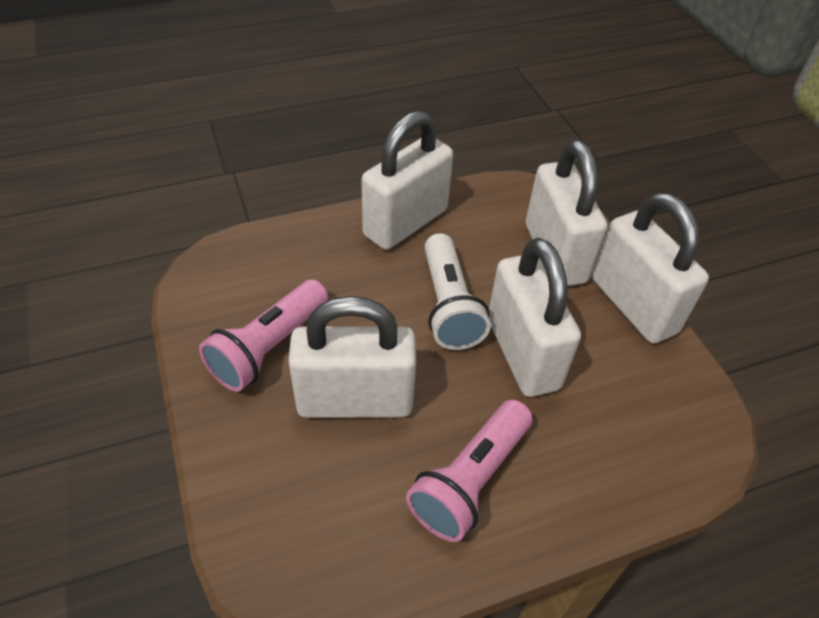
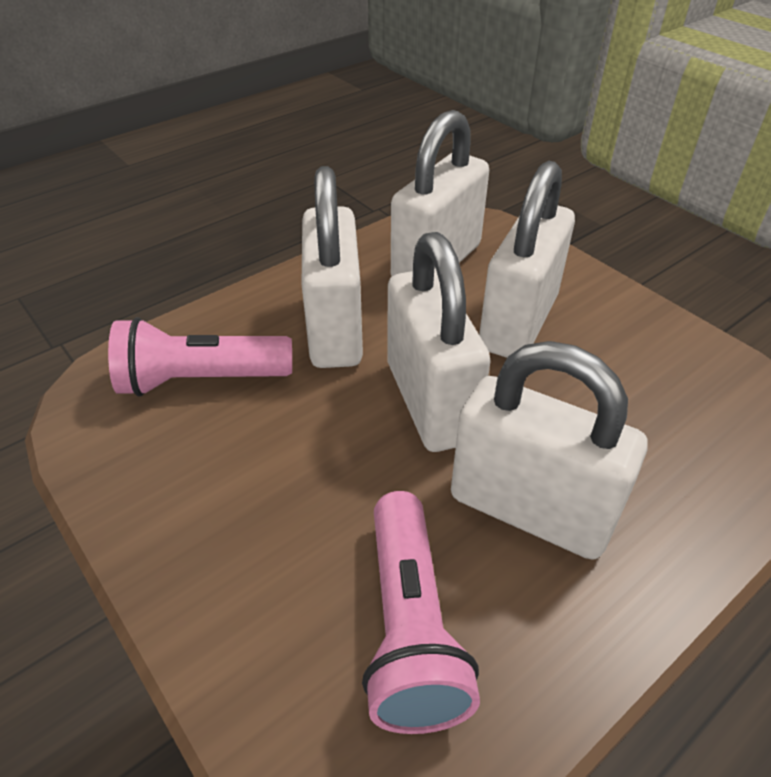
white flashlight: 1 -> 0

